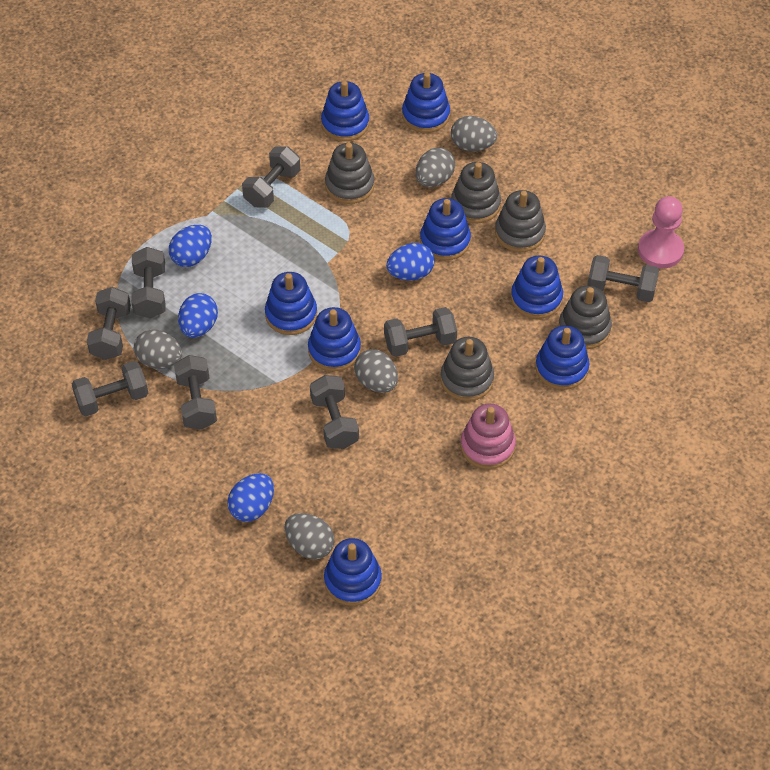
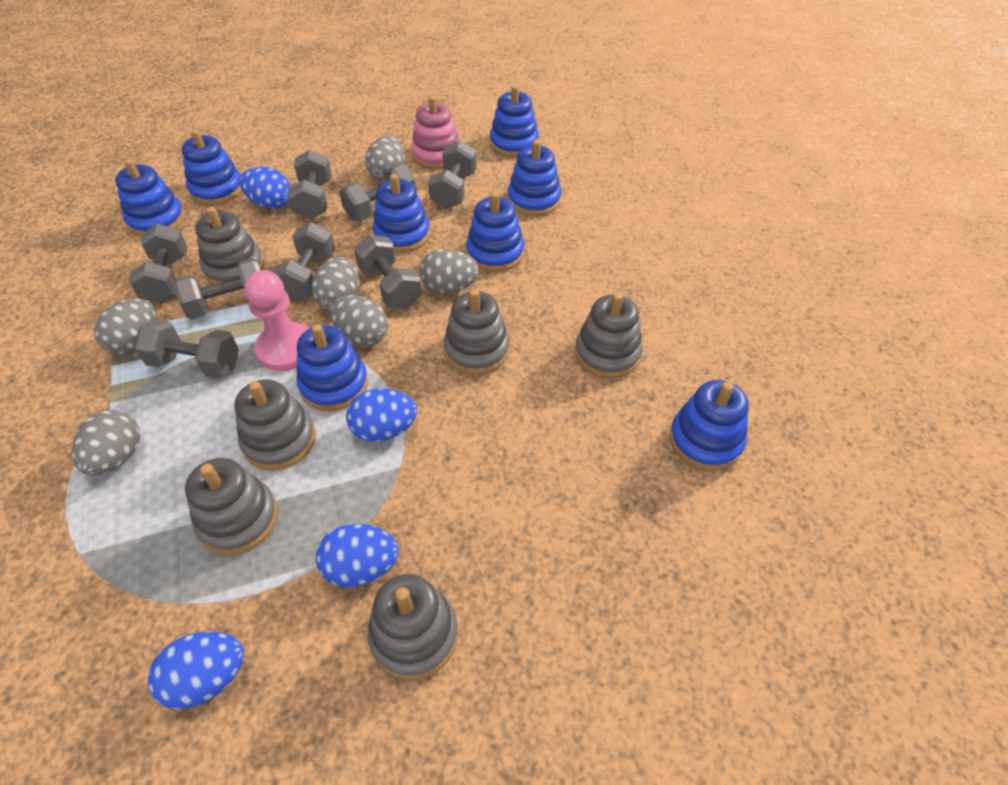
grey egg: 5 -> 6
grey stacking toy: 5 -> 6

